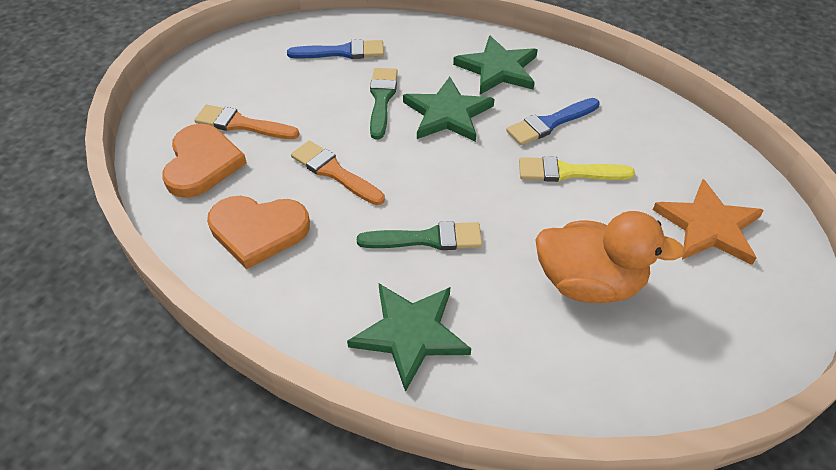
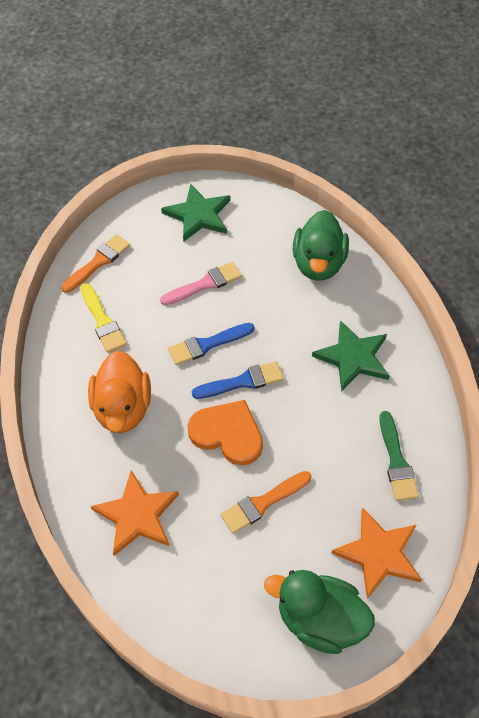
green brush: 2 -> 1
green duck: 0 -> 2
green star: 3 -> 2
orange heart: 2 -> 1
orange star: 1 -> 2
pink brush: 0 -> 1

